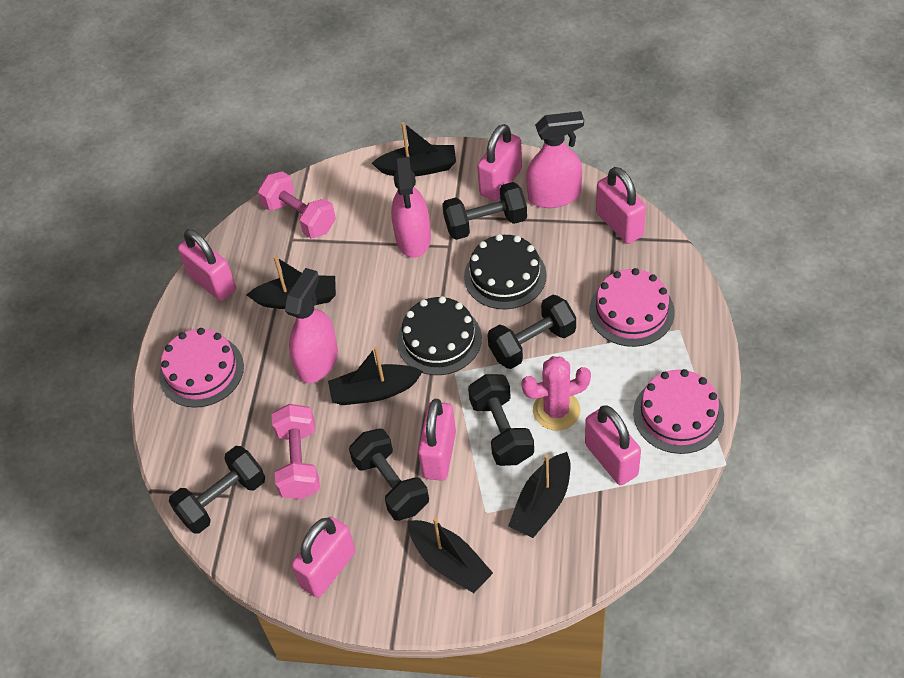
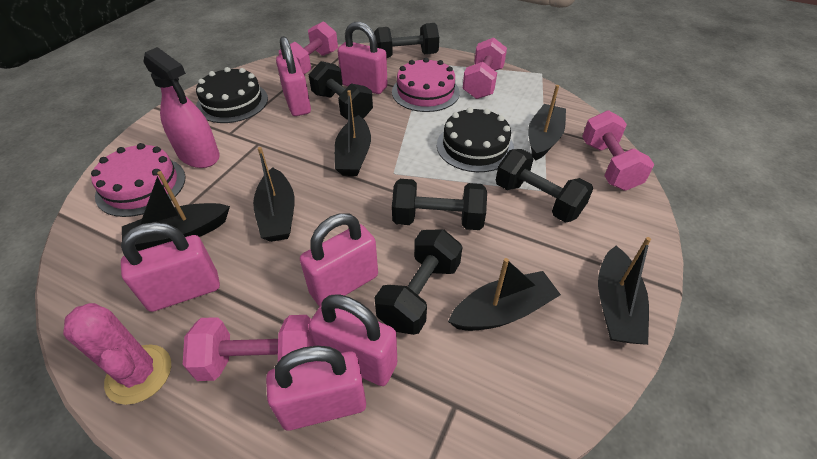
black boat: 5 -> 6
pink cake: 3 -> 2
pink dumbbell: 2 -> 4
pink spray bottle: 3 -> 1

